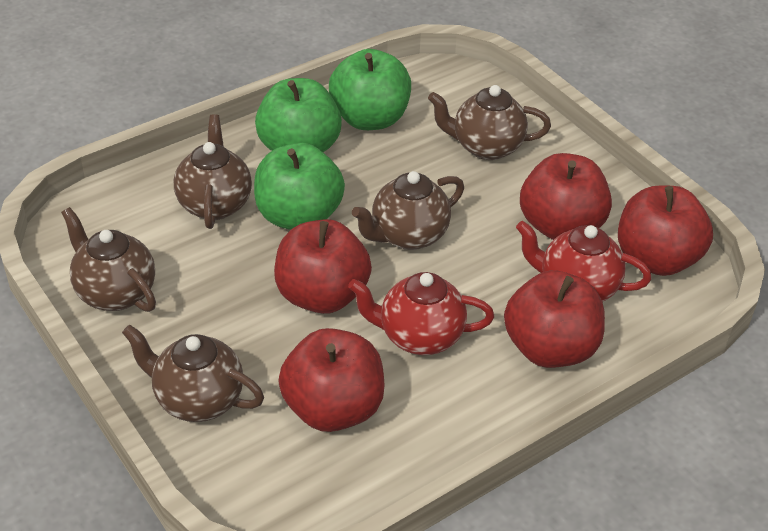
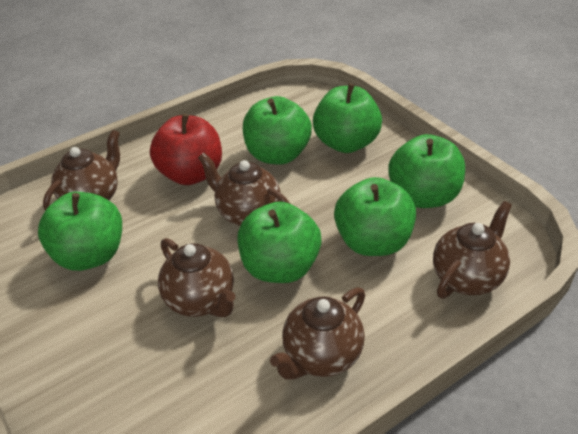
green apple: 3 -> 6
red apple: 5 -> 1
red teapot: 2 -> 0

